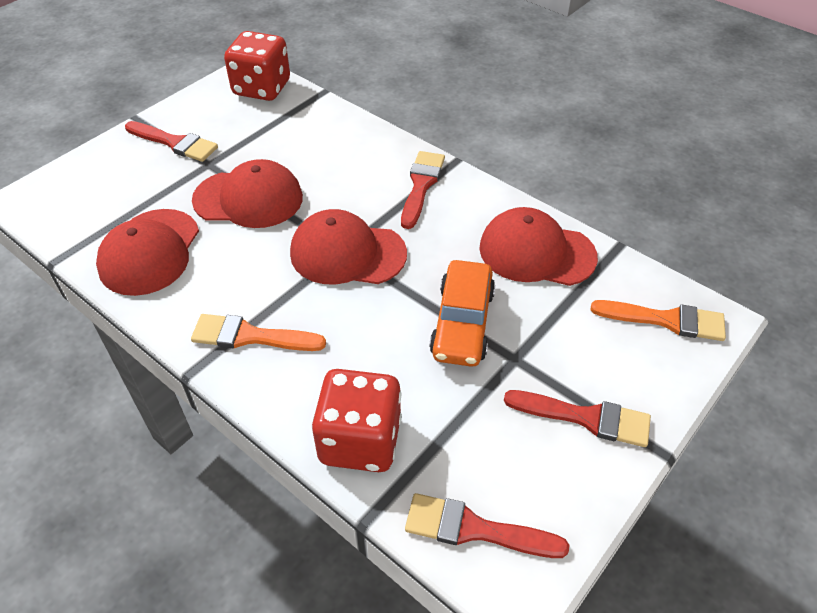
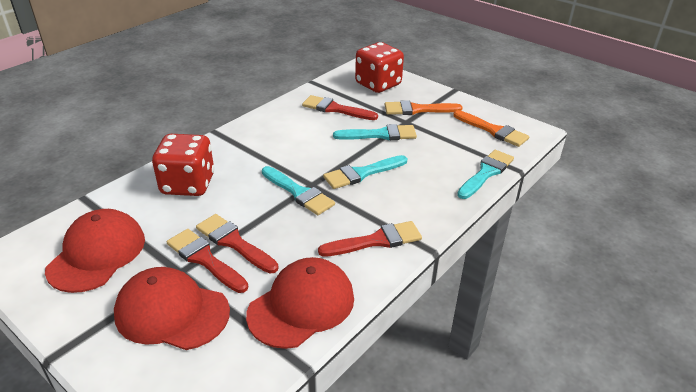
orange car: 1 -> 0
red cap: 4 -> 3
turquoise brush: 0 -> 4

